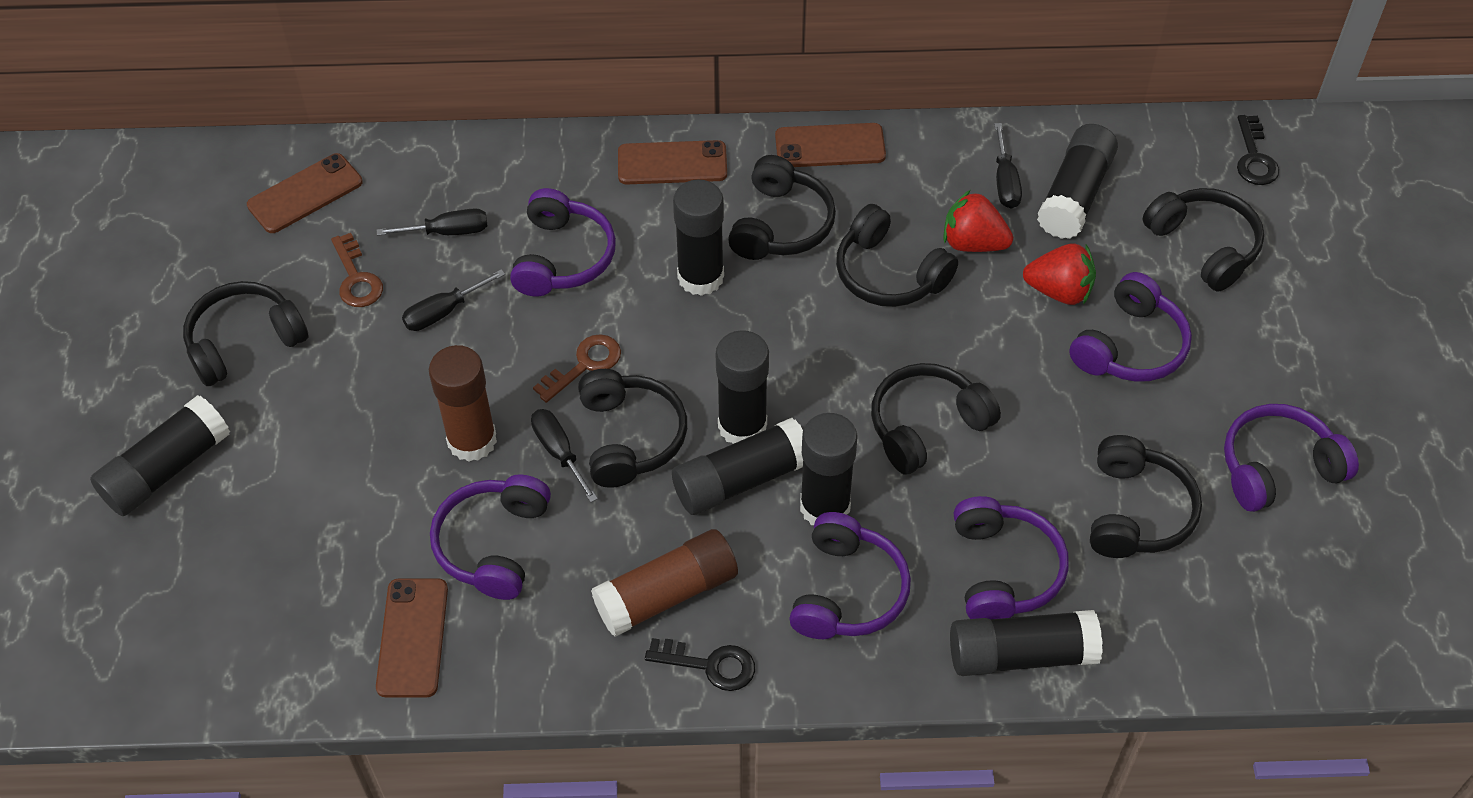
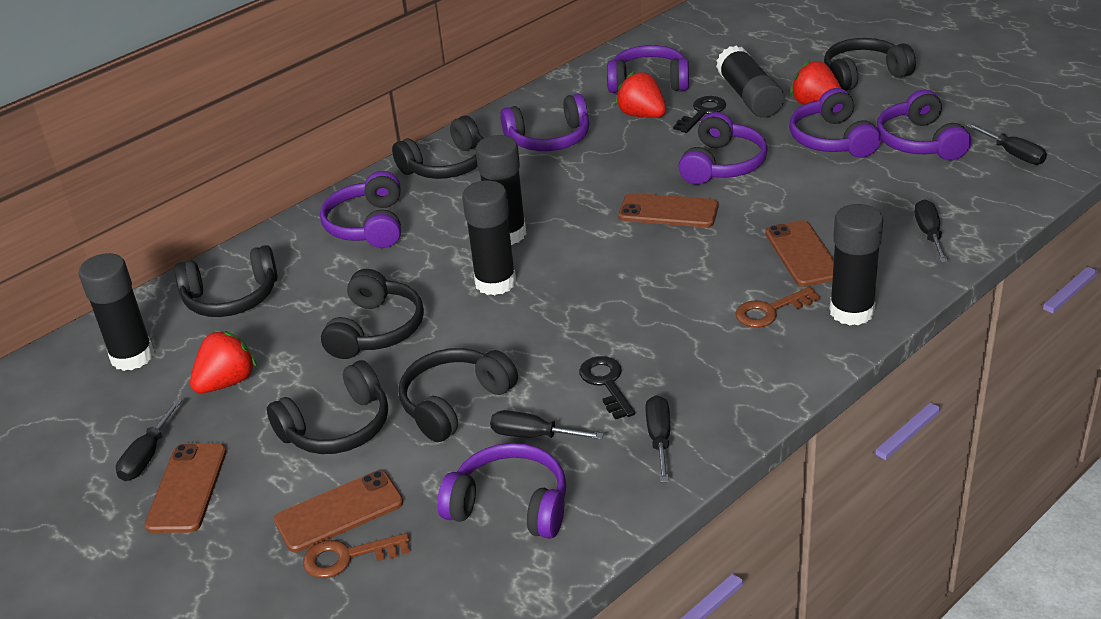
black glue stick: 7 -> 5
black headphones: 7 -> 6
black screwdriver: 4 -> 5
brown glue stick: 2 -> 0
purple headphones: 6 -> 7
red strawberry: 2 -> 3

